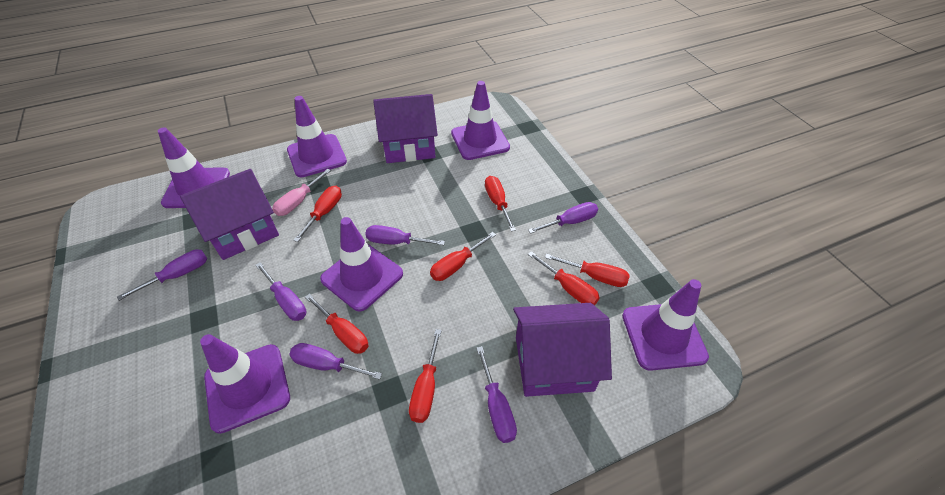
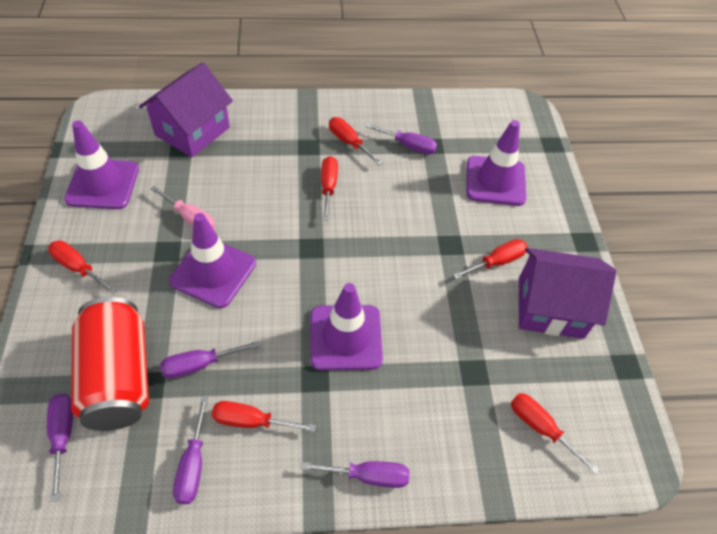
purple house: 3 -> 2
purple screwdriver: 6 -> 5
purple traffic cone: 6 -> 4
red can: 0 -> 1
red screwdriver: 7 -> 6

